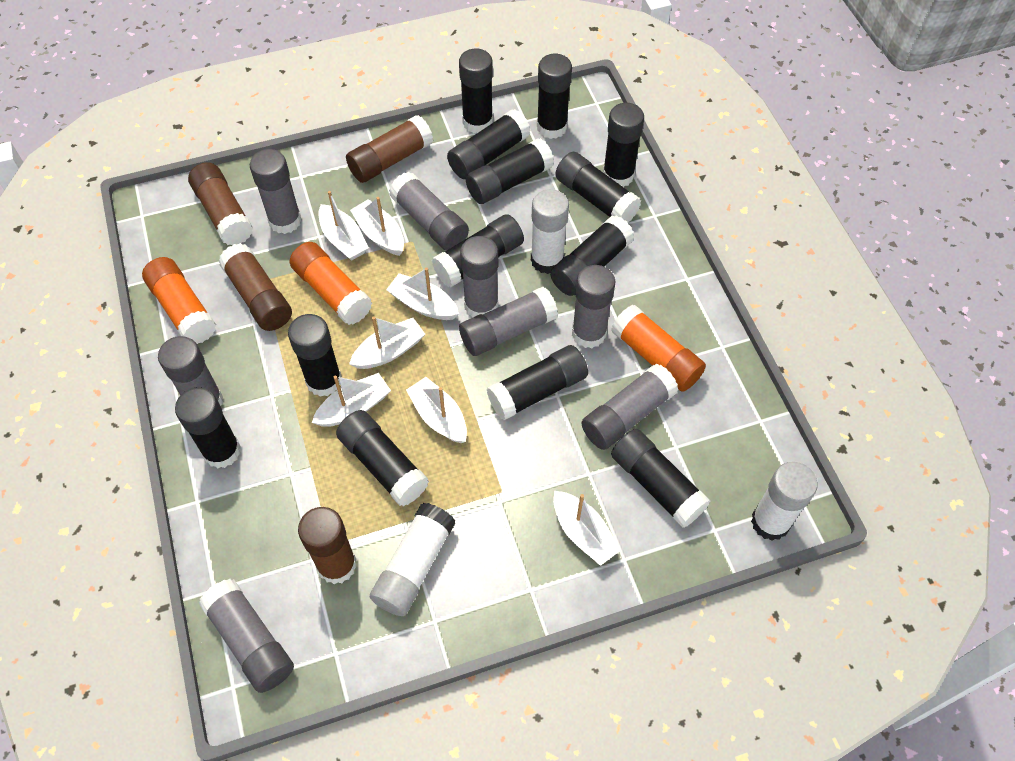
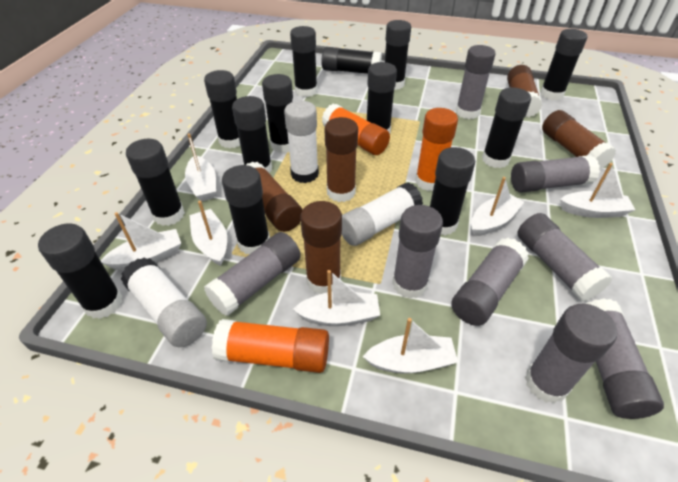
brown glue stick: 4 -> 5

